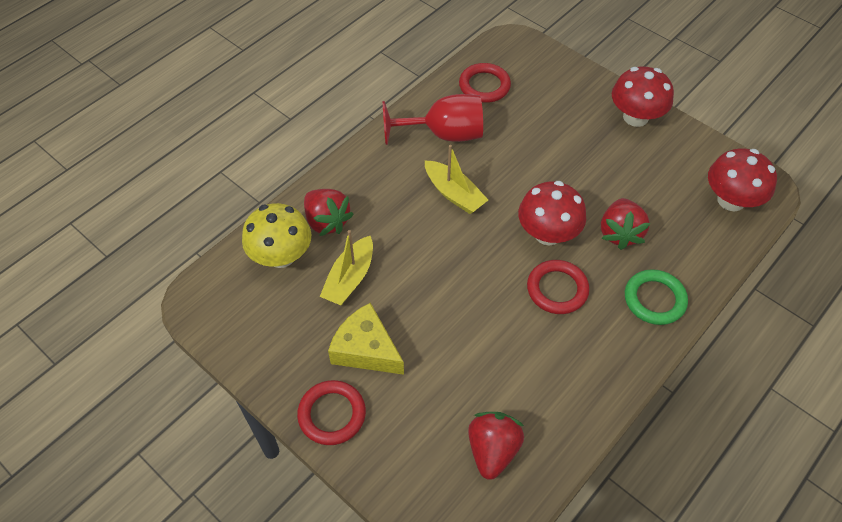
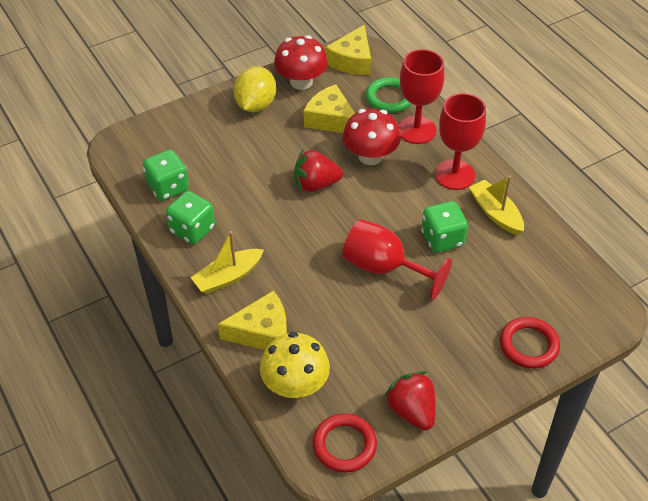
green dice: 0 -> 3
red goblet: 1 -> 3
red mushroom: 3 -> 2
red ring: 3 -> 2
red strawberry: 3 -> 2
yellow cheese: 1 -> 3
yellow lemon: 0 -> 1

